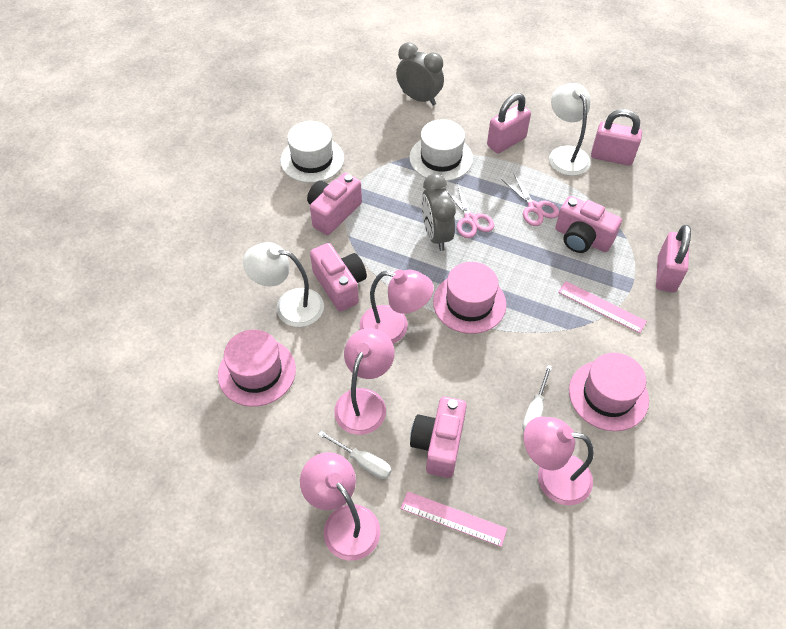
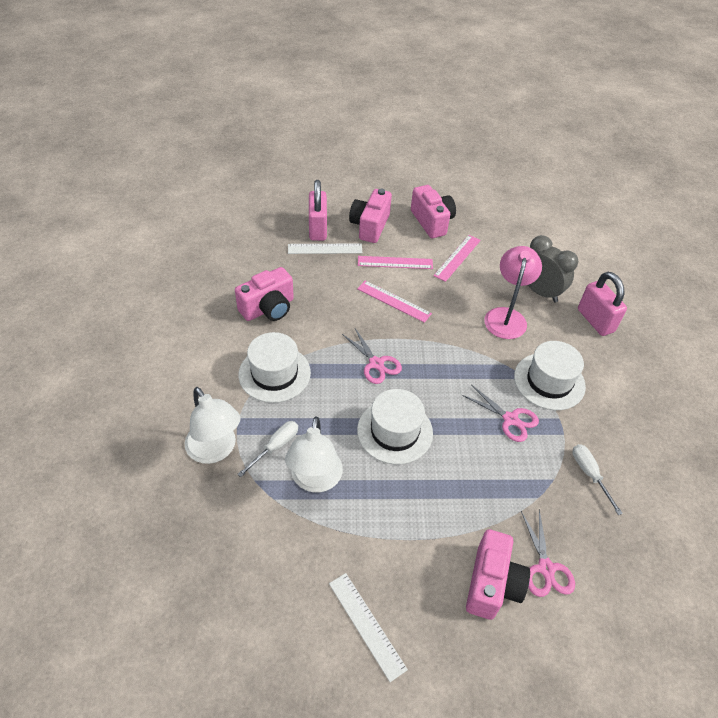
grey clock: 2 -> 1
pink hat: 3 -> 0
pink lamp: 4 -> 1
pink padlock: 3 -> 2
pink ruler: 2 -> 3
pink scissors: 2 -> 3
white hat: 2 -> 3
white ruler: 0 -> 2

